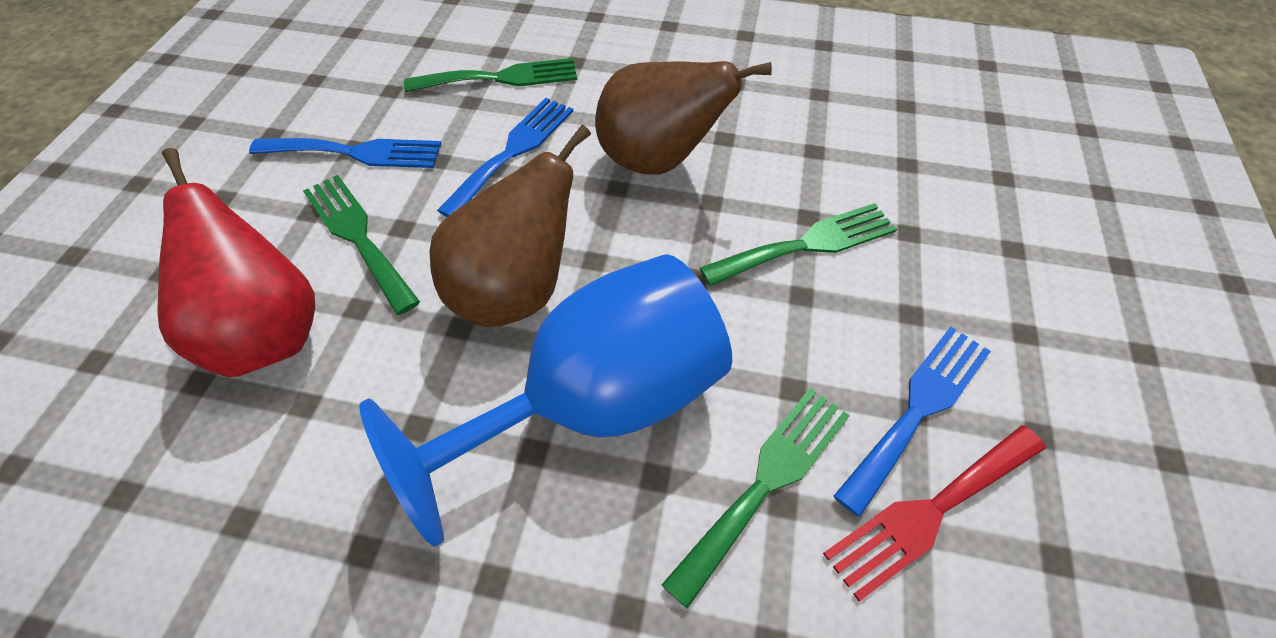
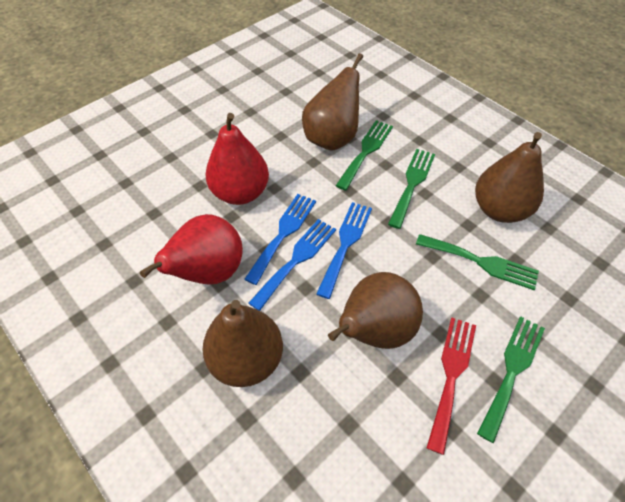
blue goblet: 1 -> 0
brown pear: 2 -> 4
red pear: 1 -> 2

